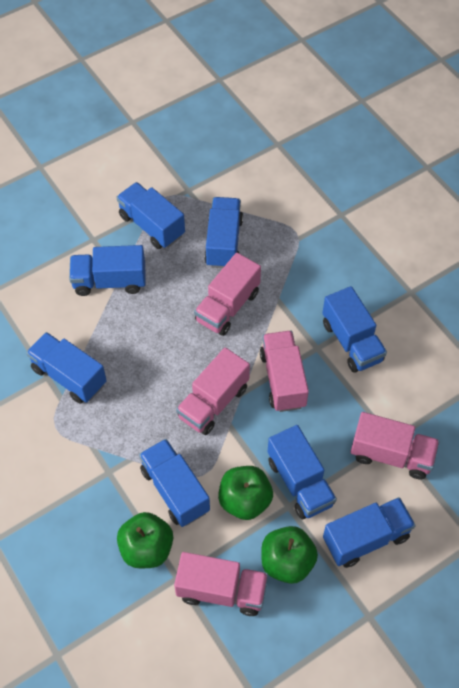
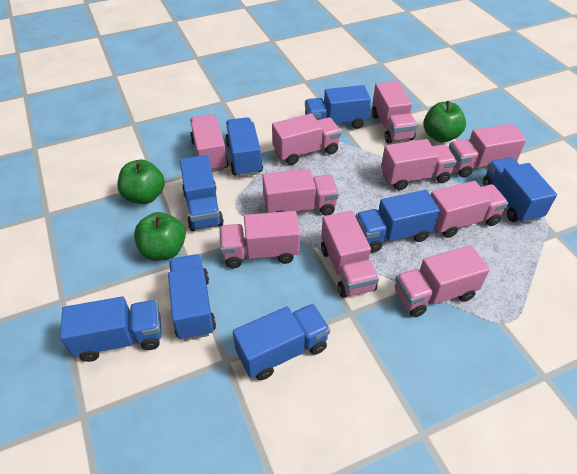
pink truck: 5 -> 10

